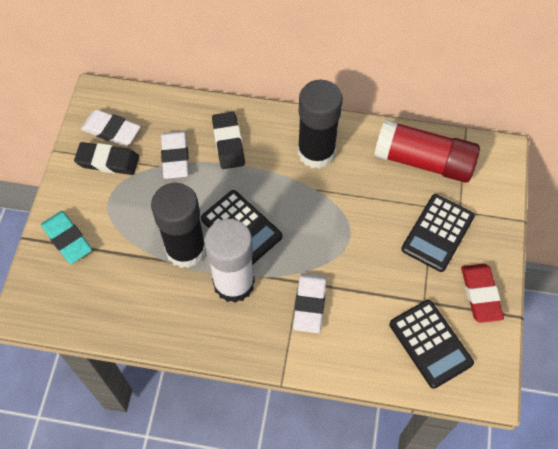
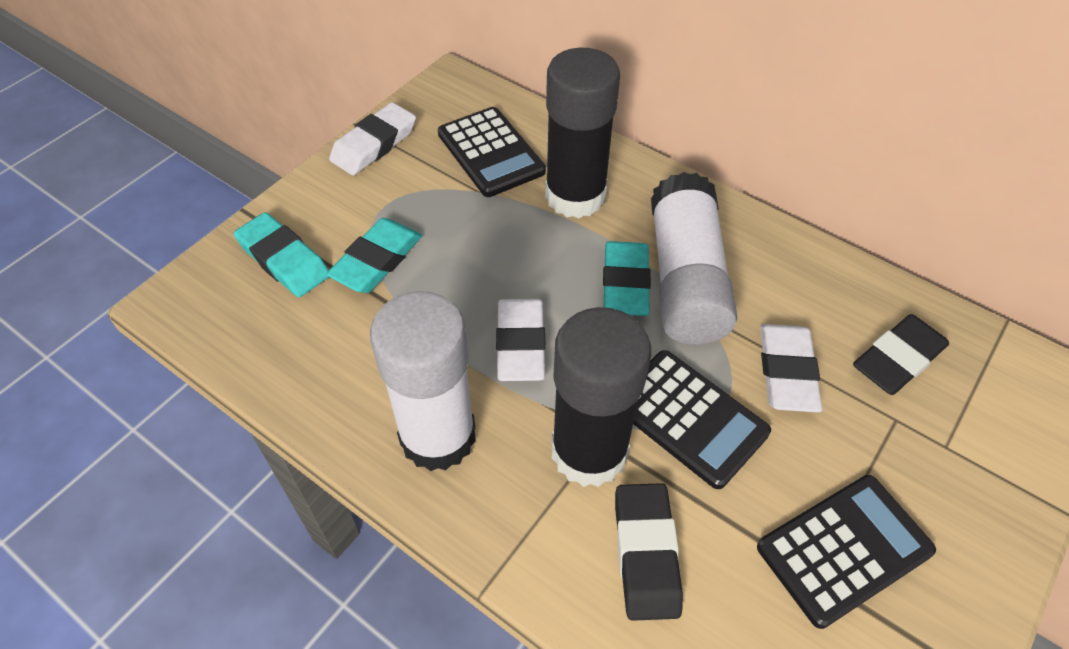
red eraser: 1 -> 0
red glue stick: 1 -> 0
turquoise eraser: 1 -> 3
white glue stick: 1 -> 2

